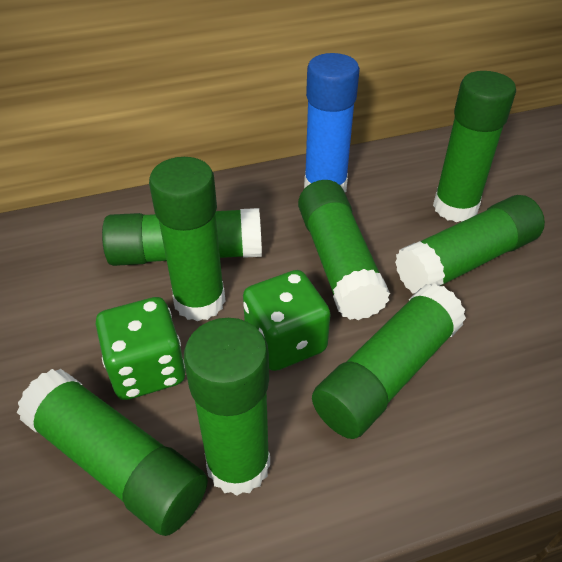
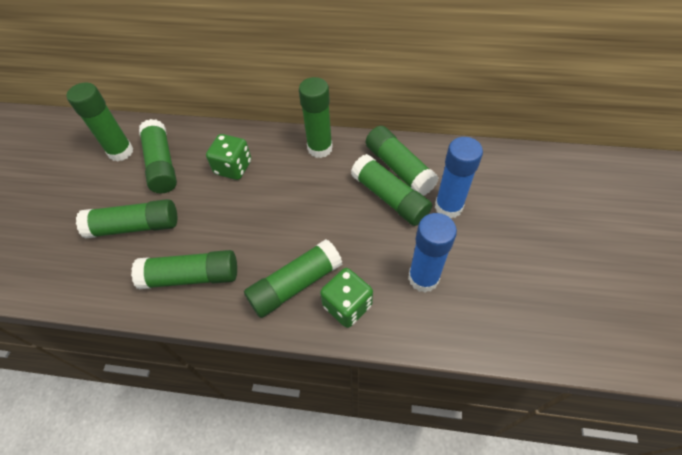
blue glue stick: 1 -> 2

